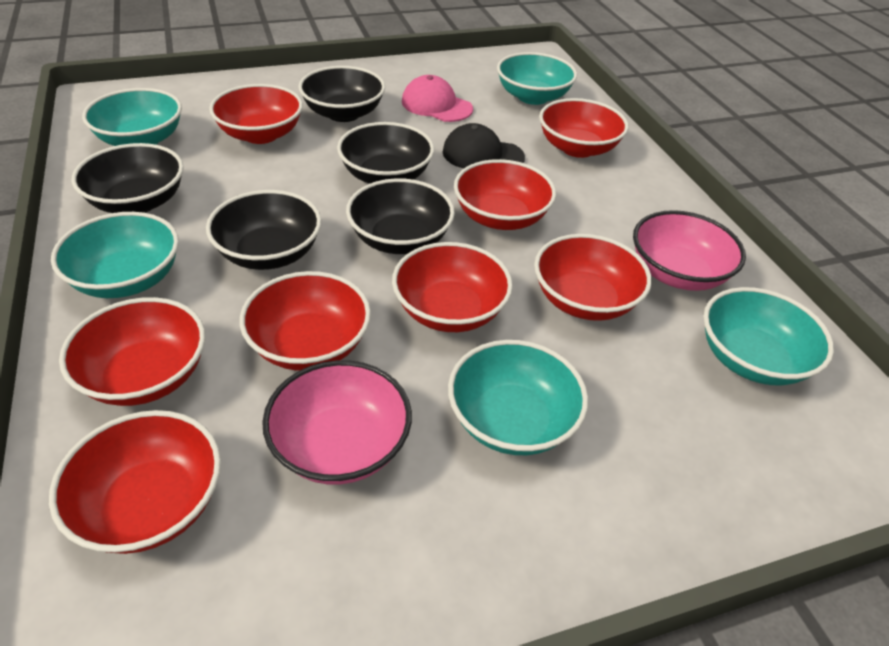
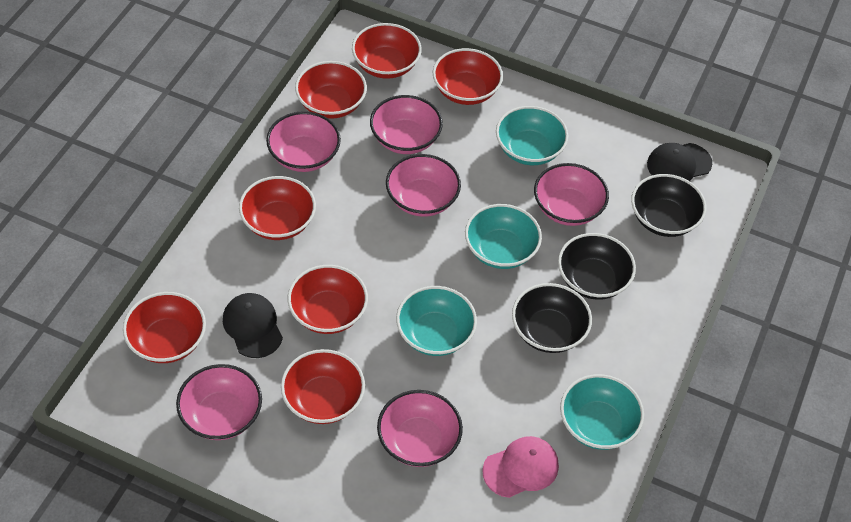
black bowl: 5 -> 3
black cap: 1 -> 2
pink bowl: 2 -> 6
red bowl: 8 -> 7
turquoise bowl: 5 -> 4

